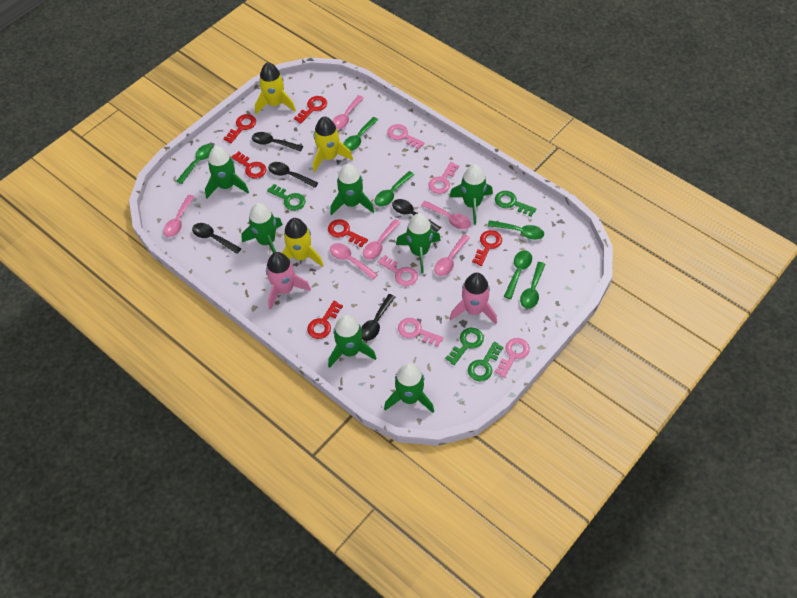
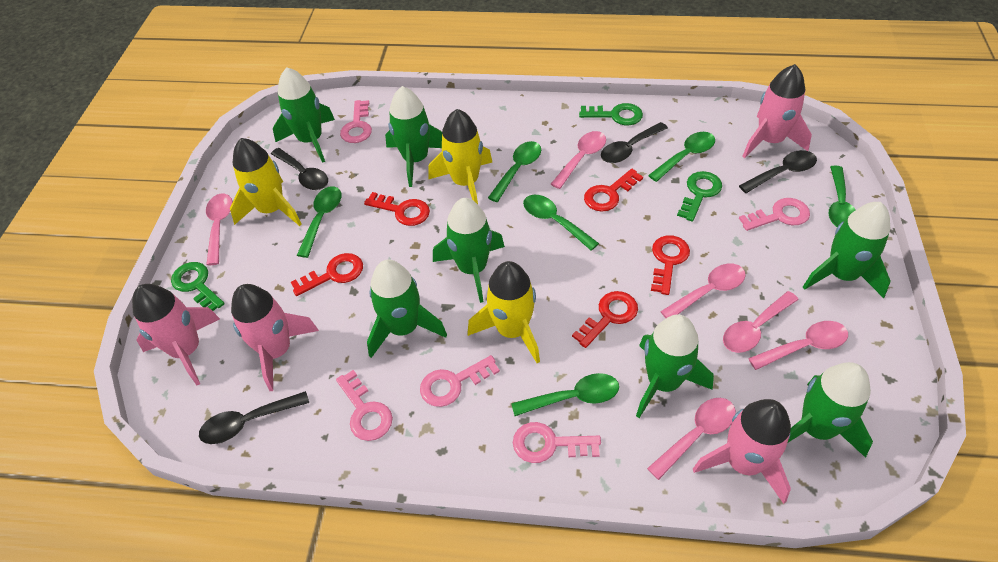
black spoon: 5 -> 4
green key: 4 -> 3
pink rocket: 2 -> 4
red key: 6 -> 5

